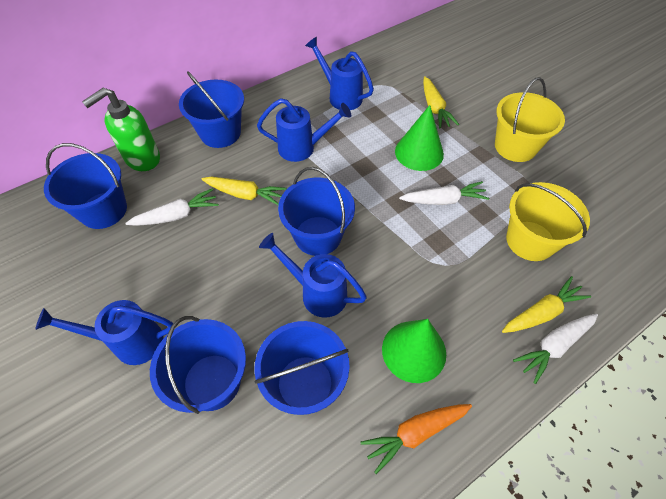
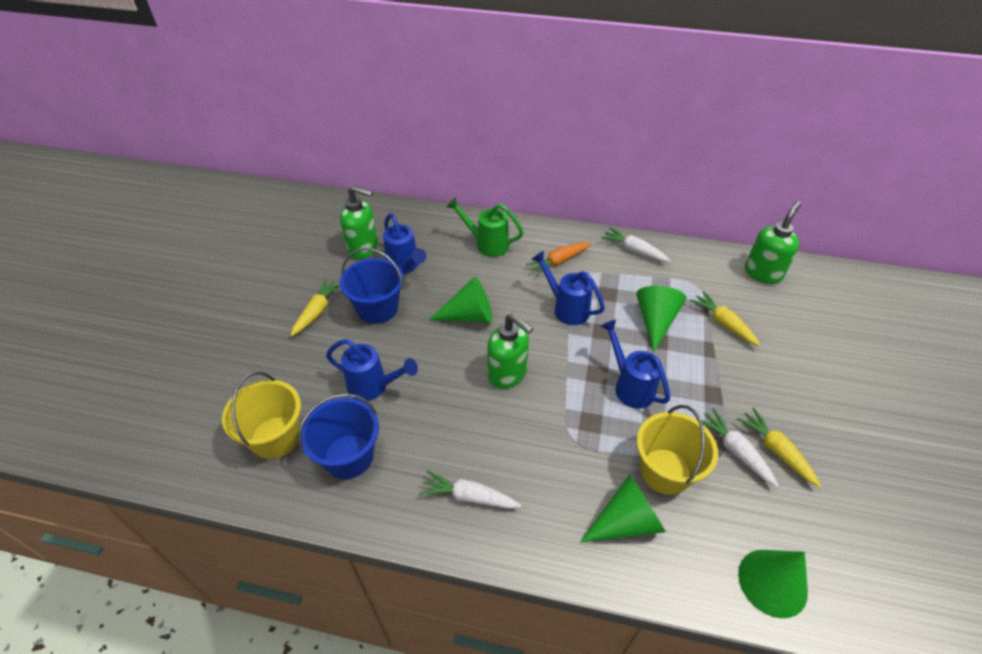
blue bucket: 5 -> 2
green cone: 2 -> 4
green soap dispenser: 1 -> 3
green watering can: 0 -> 1

